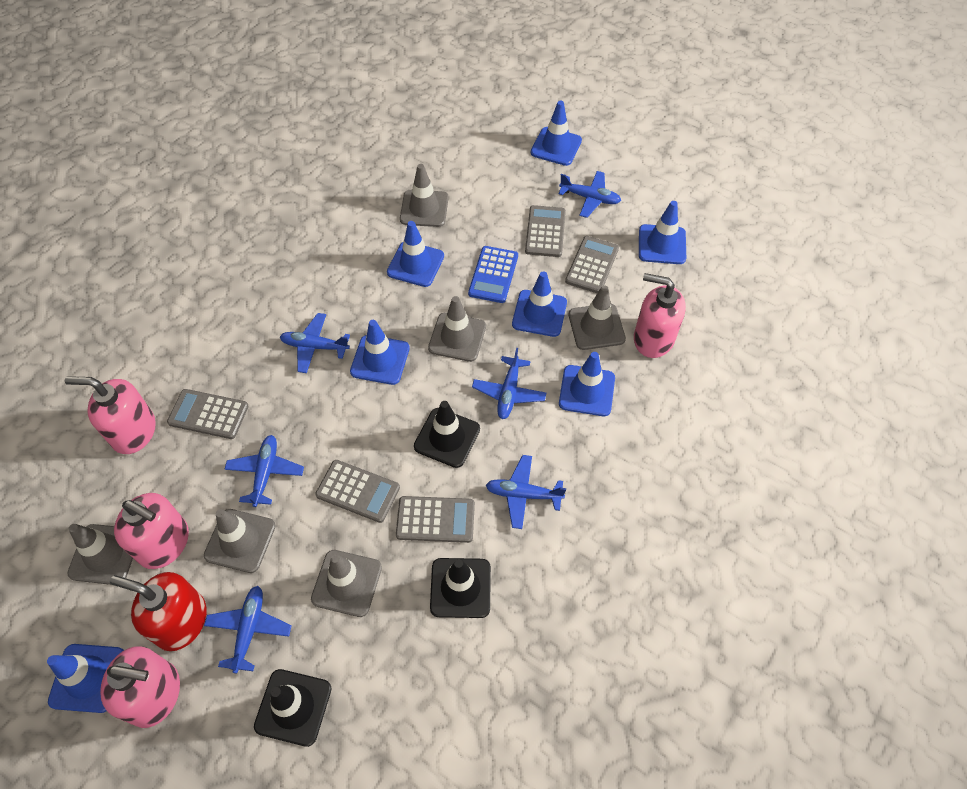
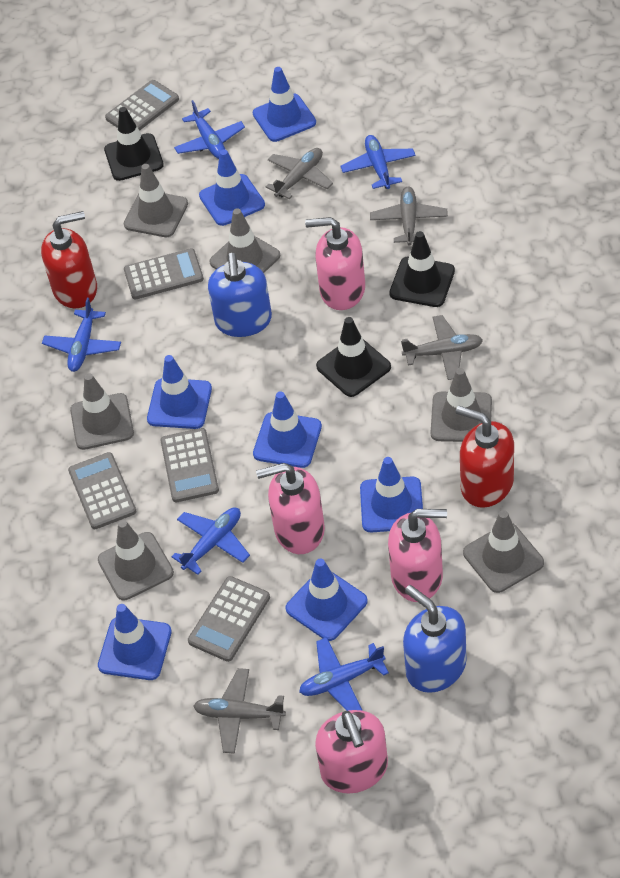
blue calculator: 1 -> 0
blue plane: 6 -> 5
blue soap dispenser: 0 -> 2
grey plane: 0 -> 4
red soap dispenser: 1 -> 2

